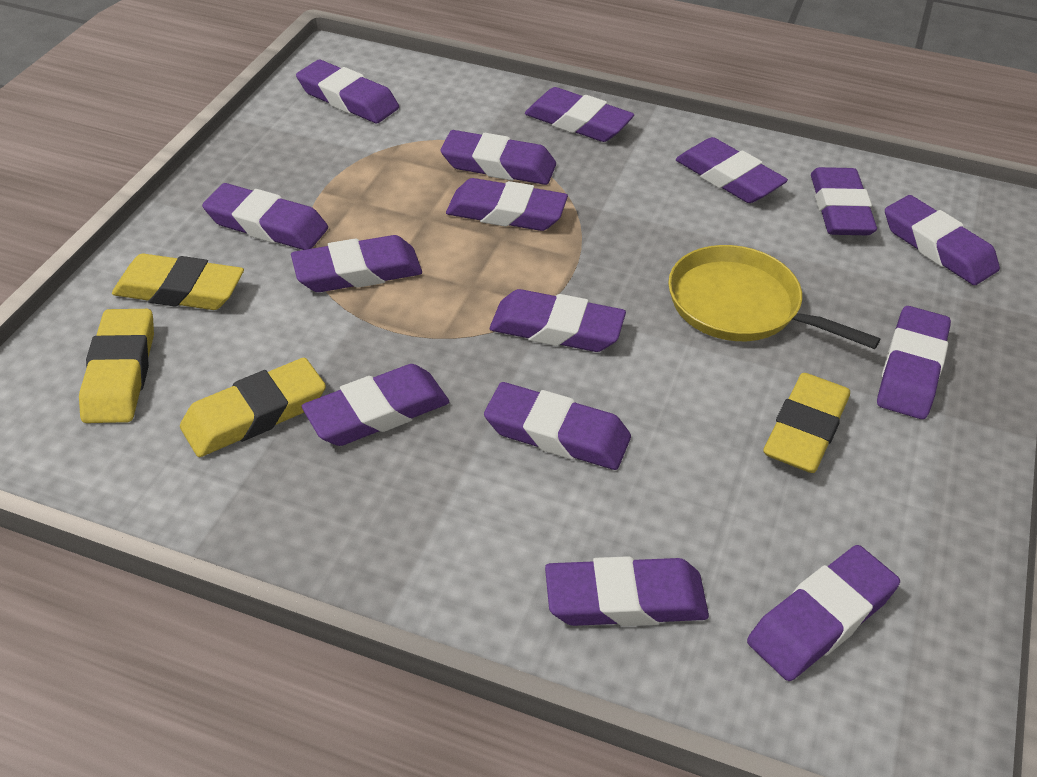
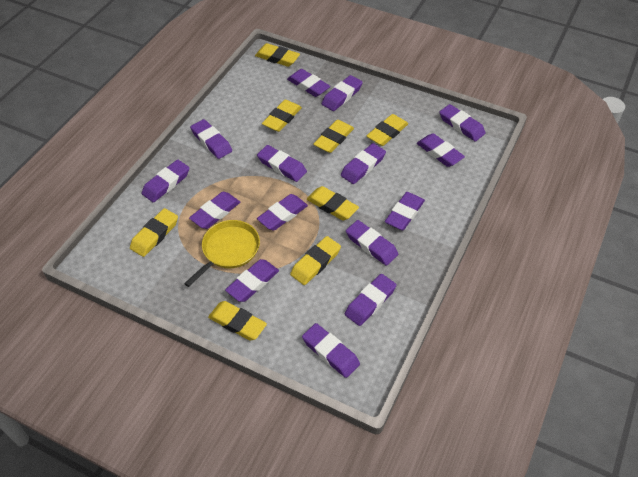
yellow eraser: 4 -> 8

